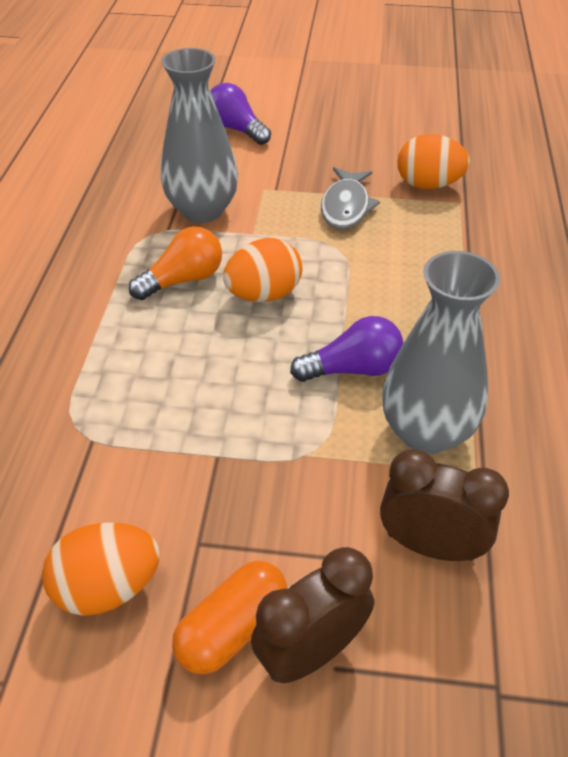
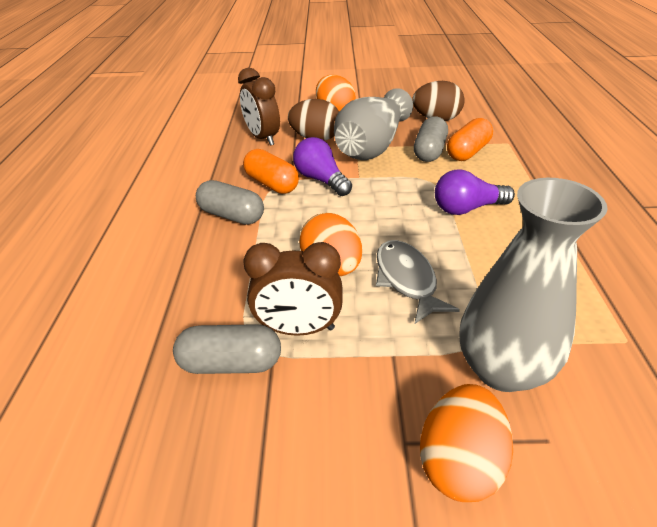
brown egg: 0 -> 2
grey capsule: 0 -> 3
orange capsule: 1 -> 2
orange light bulb: 1 -> 0

